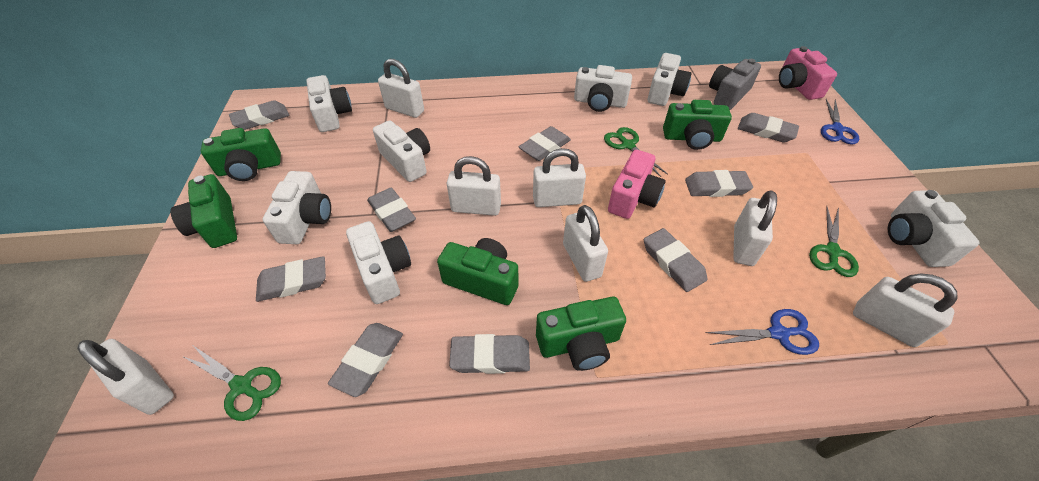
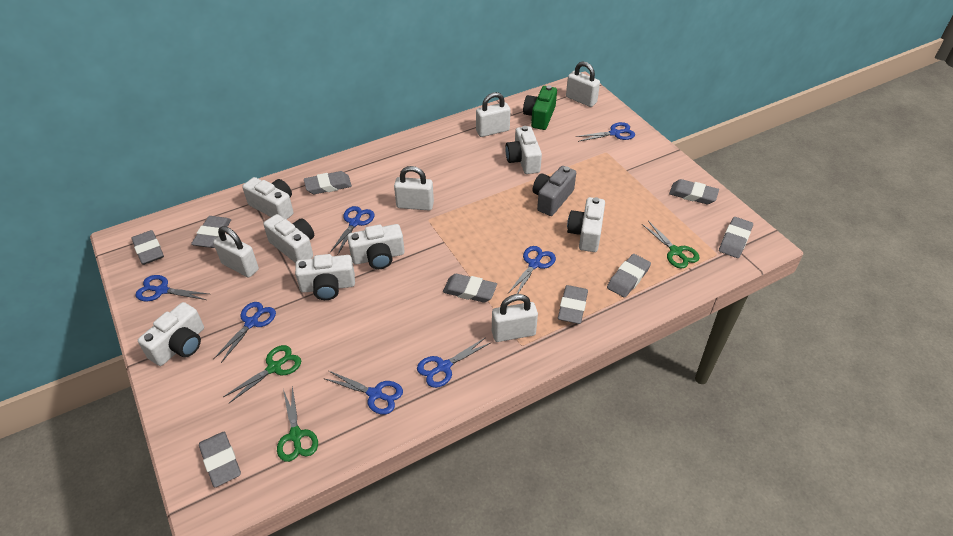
blue scissors: 2 -> 7
green camera: 5 -> 1
pink camera: 2 -> 0
white padlock: 7 -> 5

